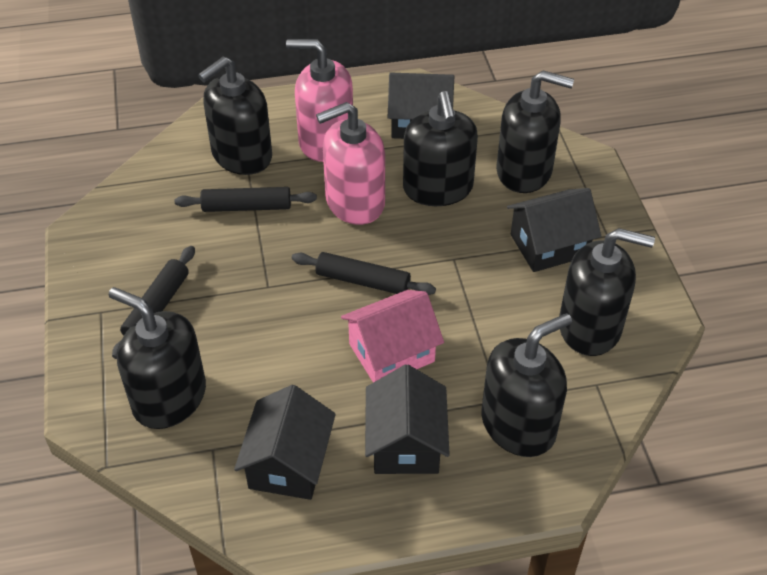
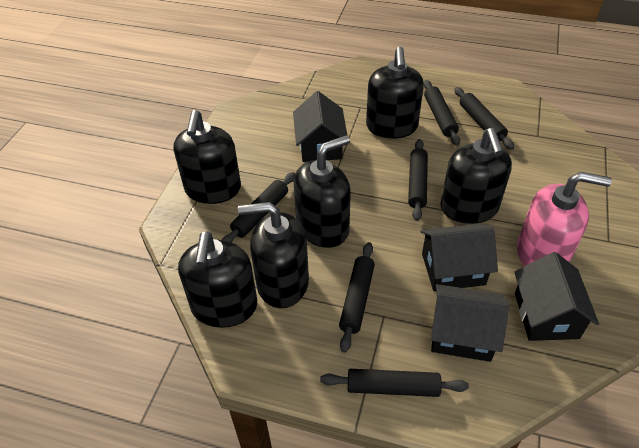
black rolling pin: 3 -> 6
pink house: 1 -> 0
pink soap dispenser: 2 -> 1

